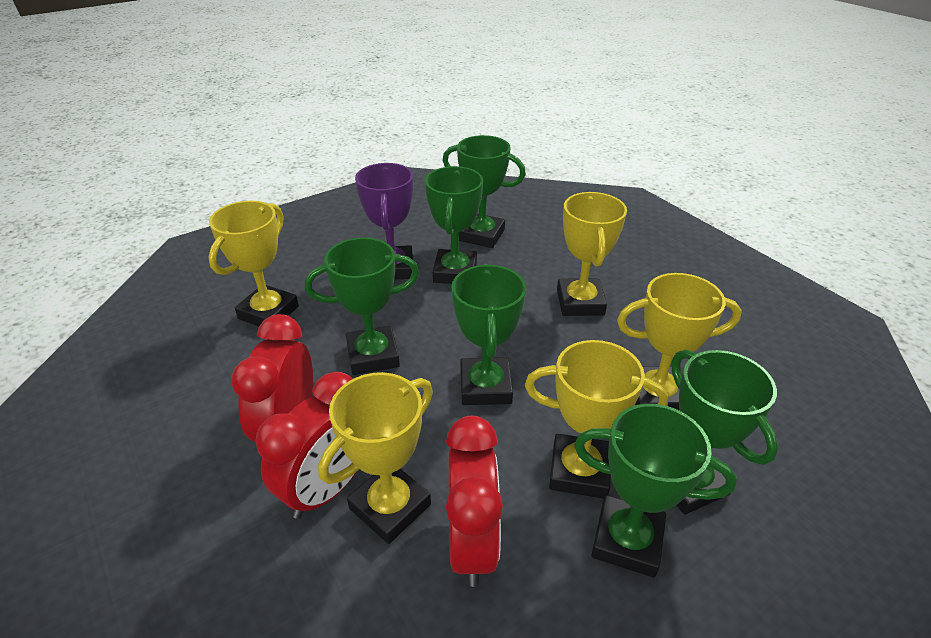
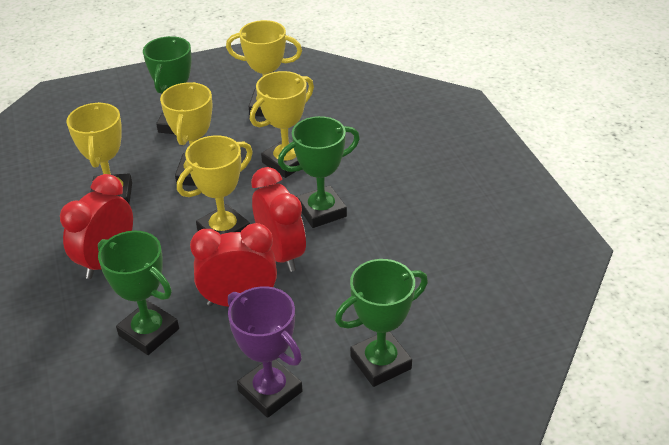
green trophy: 6 -> 4

